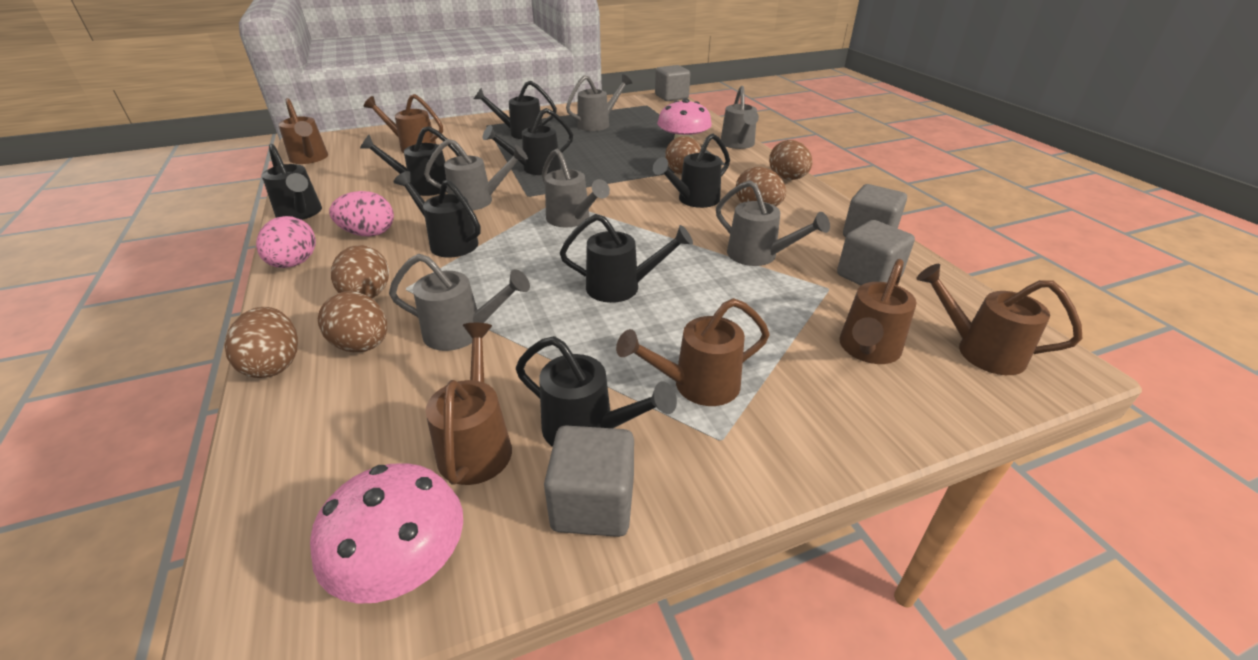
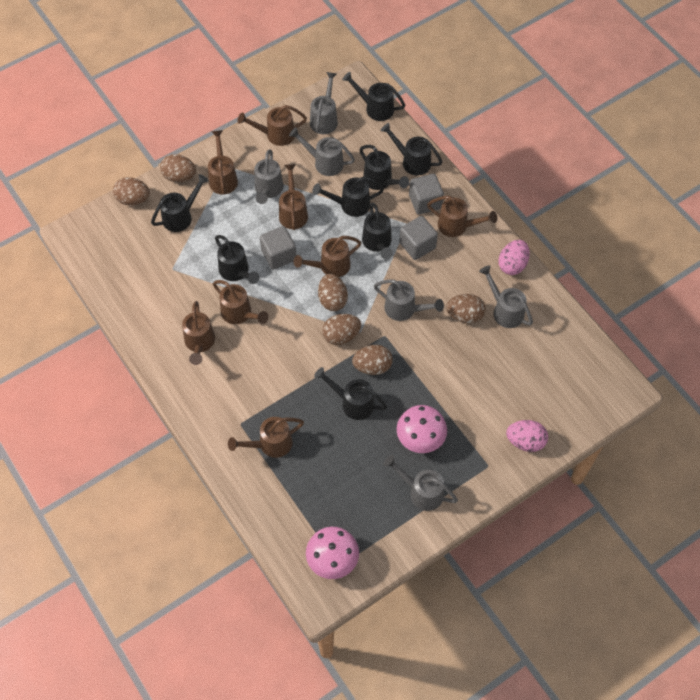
brown watering can: 6 -> 8
grey cube: 4 -> 3

